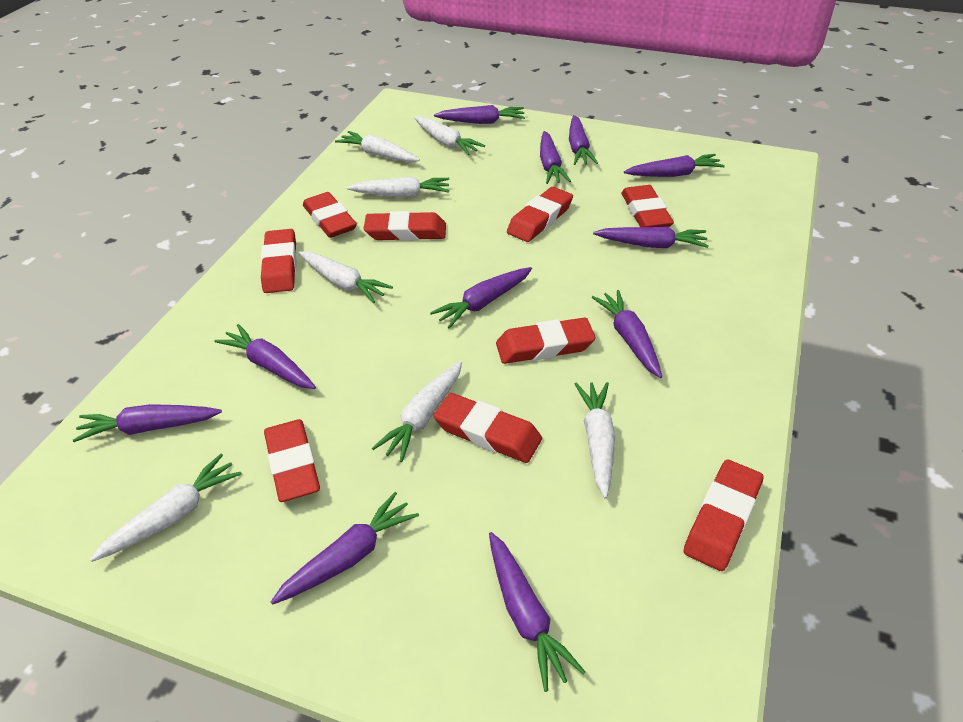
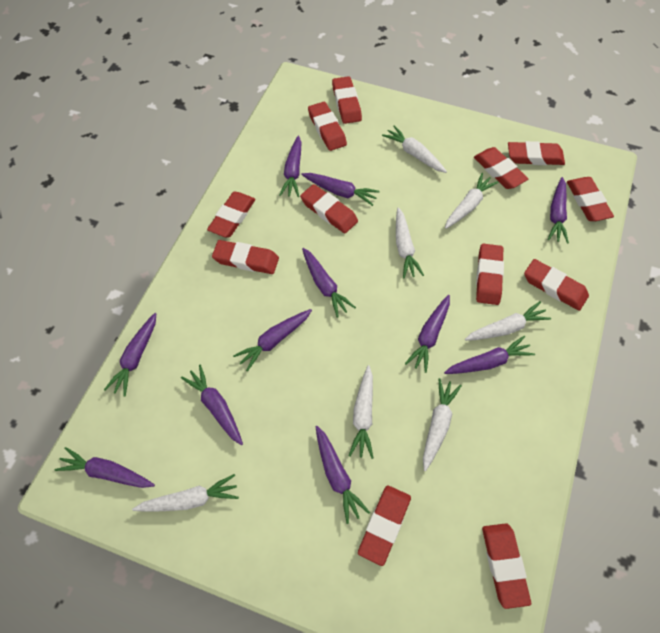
red eraser: 9 -> 12

